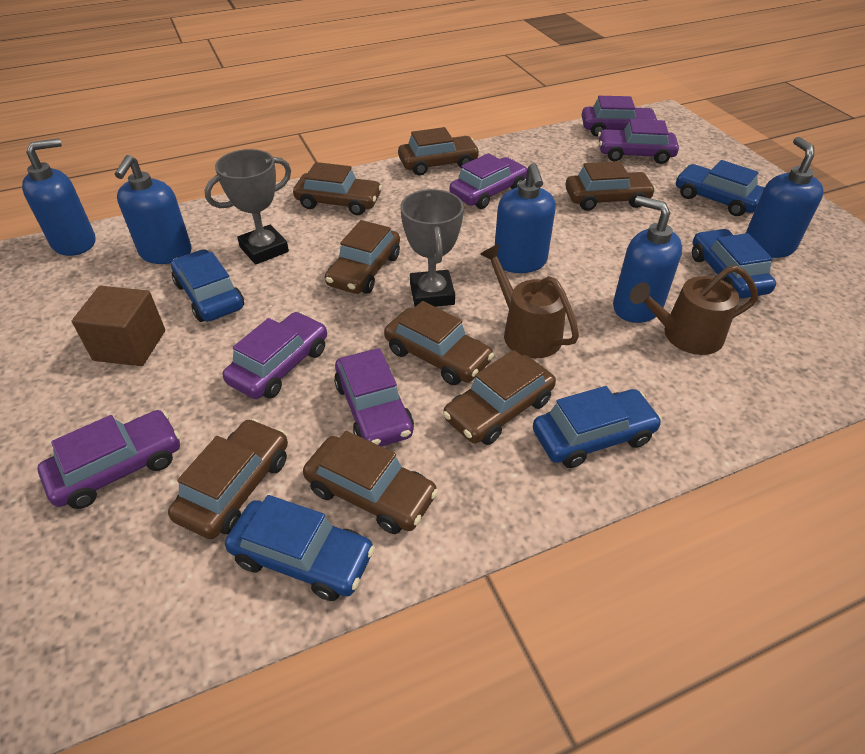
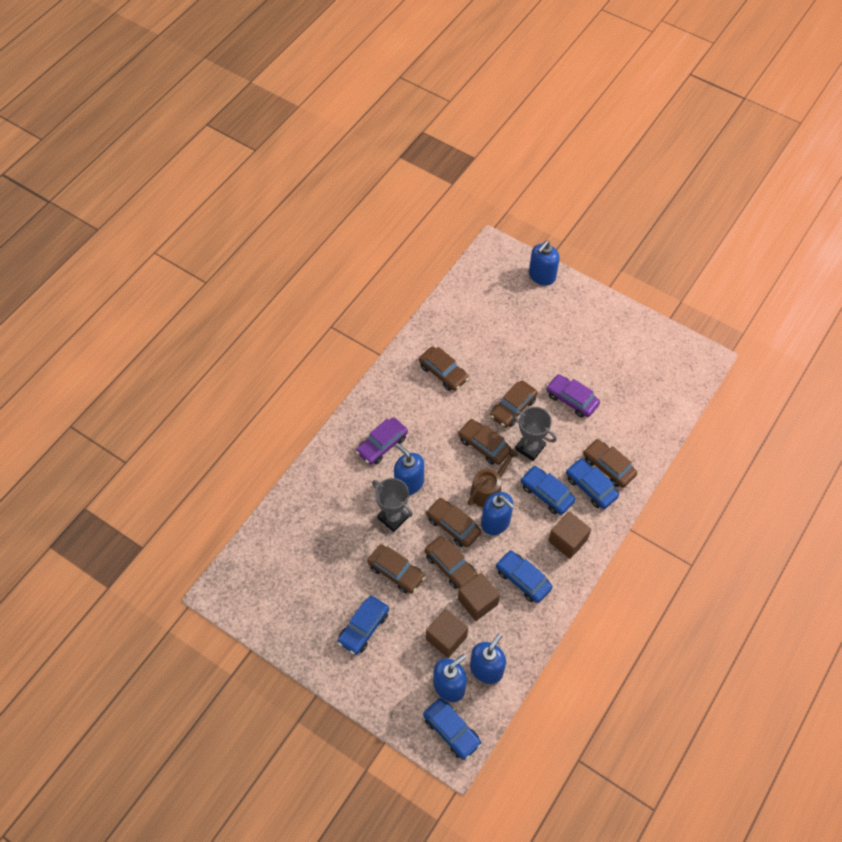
brown car: 8 -> 7
brown cube: 1 -> 3
brown watering can: 2 -> 1
purple car: 6 -> 2

